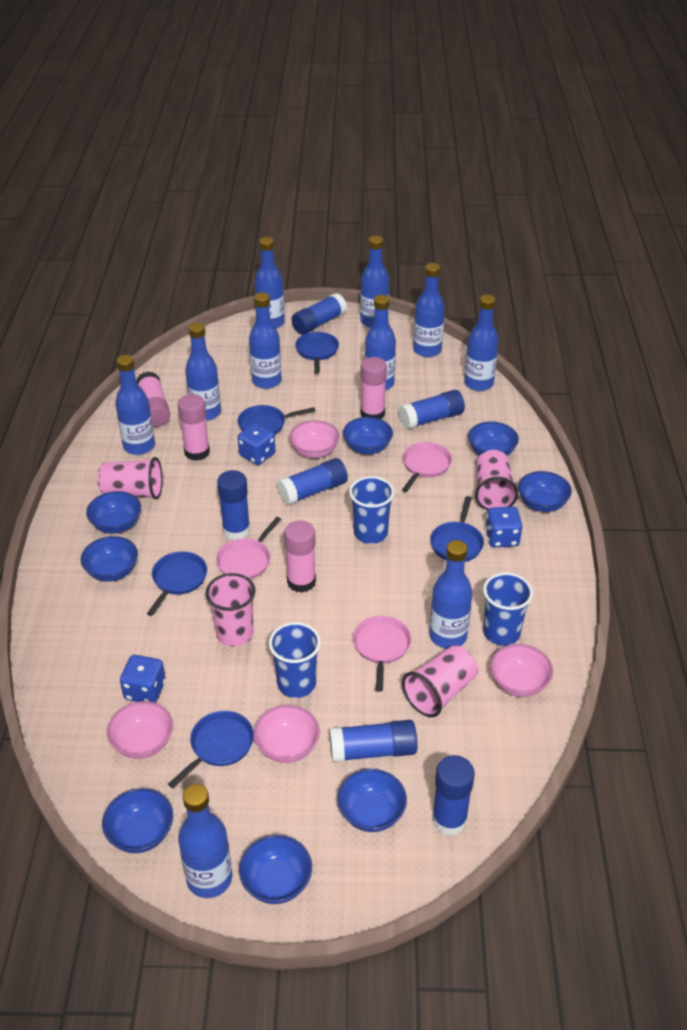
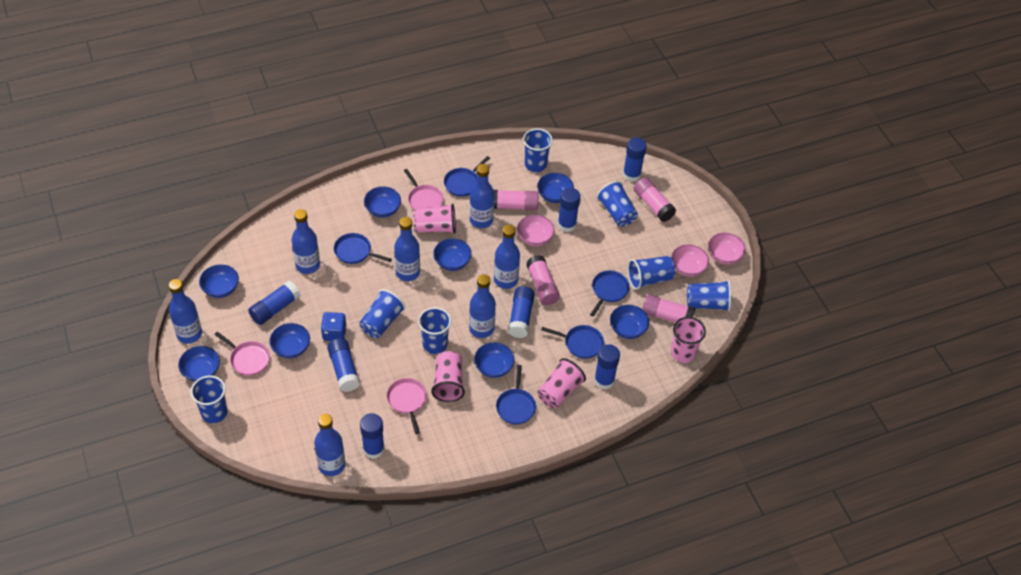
blue bottle: 10 -> 7
blue cup: 3 -> 7
blue dice: 3 -> 1
blue glue stick: 6 -> 7
pink bowl: 4 -> 3

